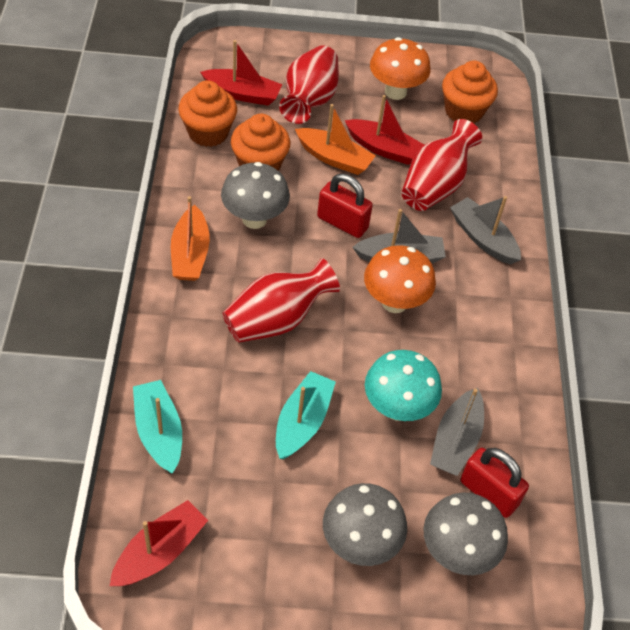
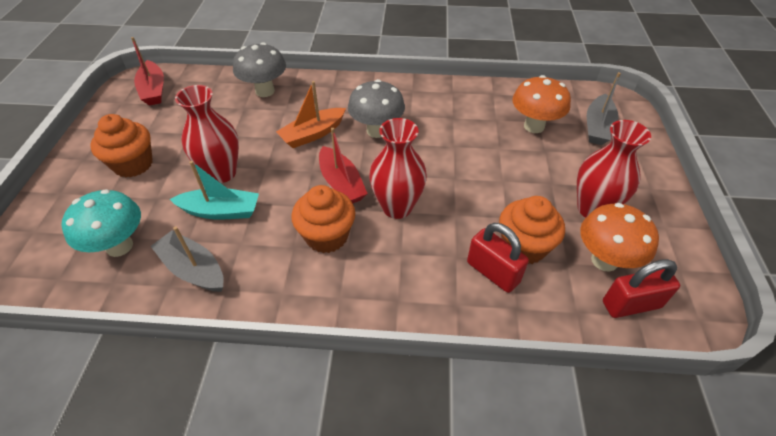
grey boat: 3 -> 2
grey mushroom: 3 -> 2
orange boat: 2 -> 1
red boat: 3 -> 2
turquoise boat: 2 -> 1

